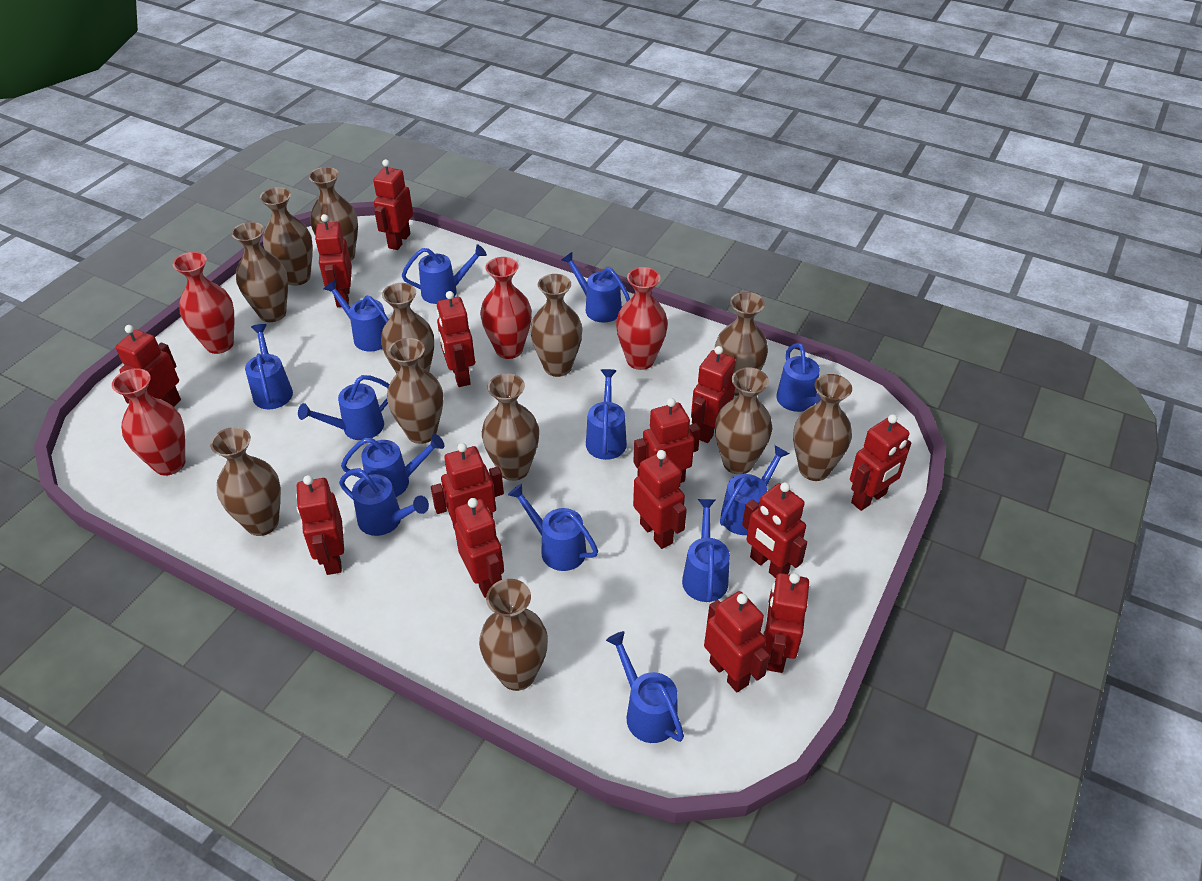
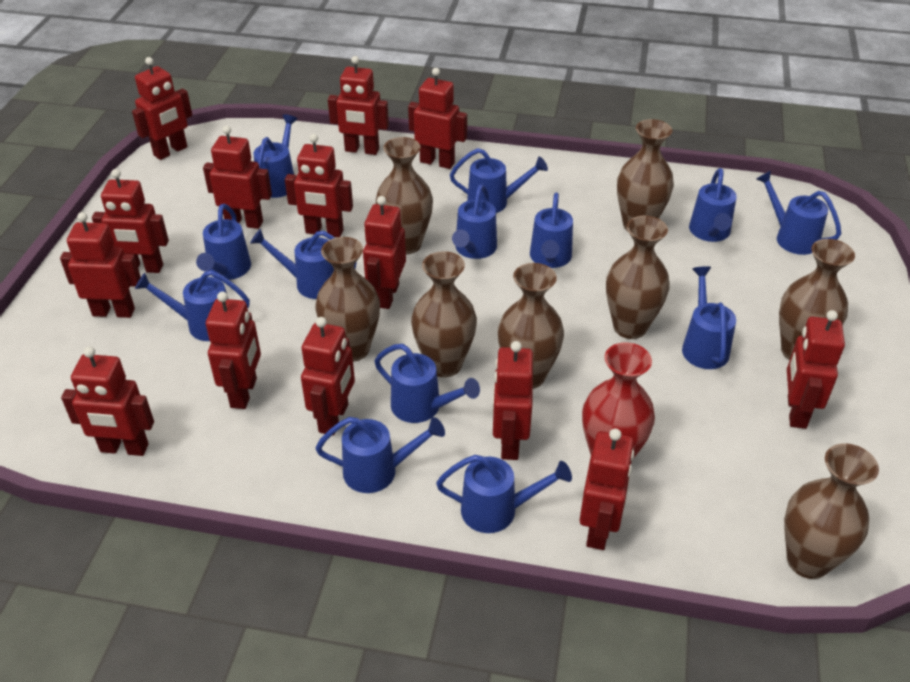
brown vase: 12 -> 8
red vase: 4 -> 1

